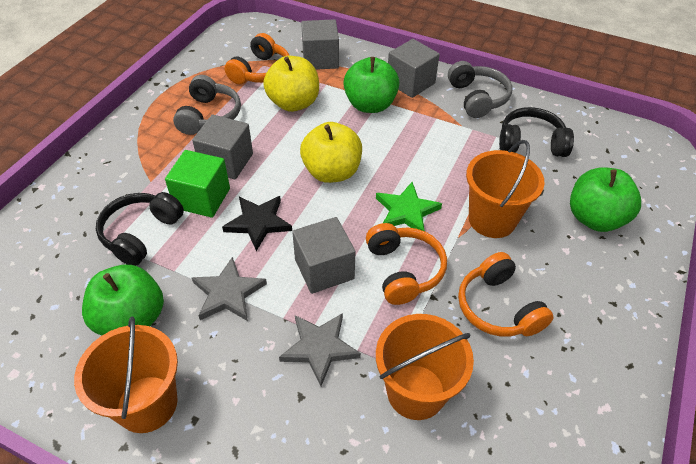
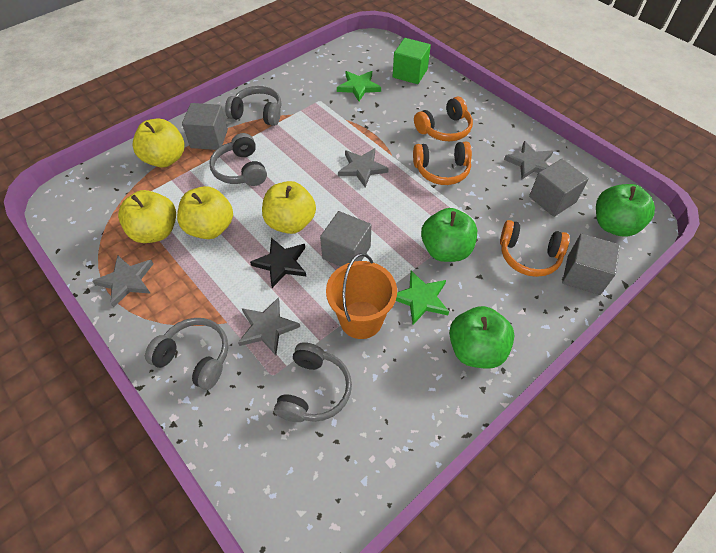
black headphones: 2 -> 0
green star: 1 -> 2
grey headphones: 2 -> 4
grey star: 2 -> 4
orange bucket: 3 -> 1
yellow apple: 2 -> 4

